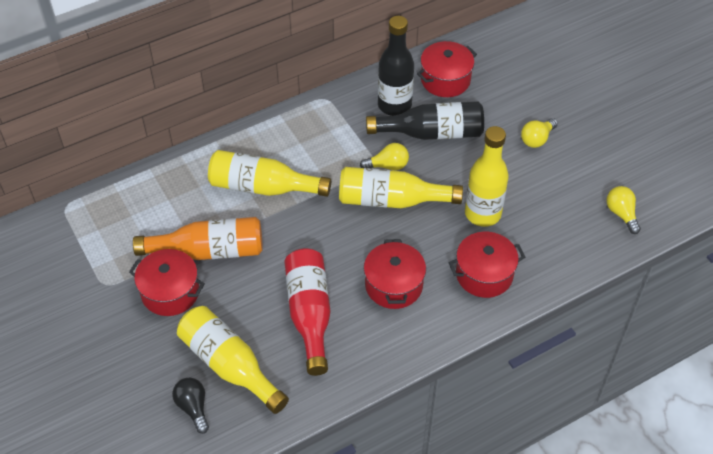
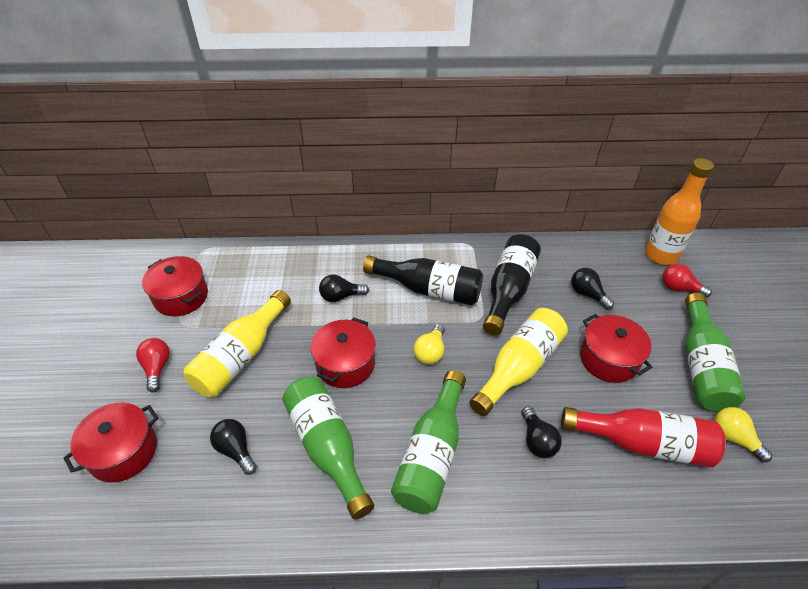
black light bulb: 1 -> 4
green bottle: 0 -> 3
red light bulb: 0 -> 2
yellow bottle: 4 -> 2
yellow light bulb: 3 -> 2

